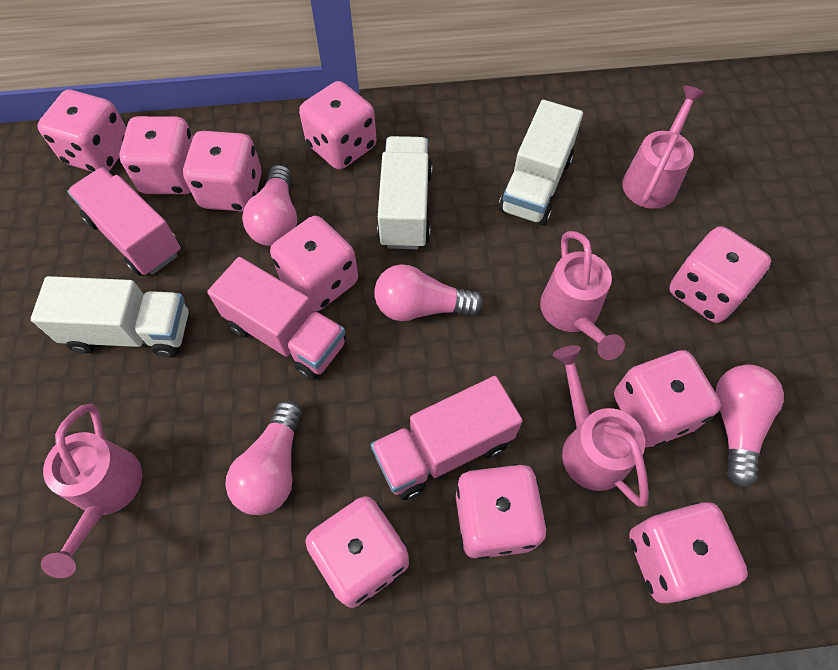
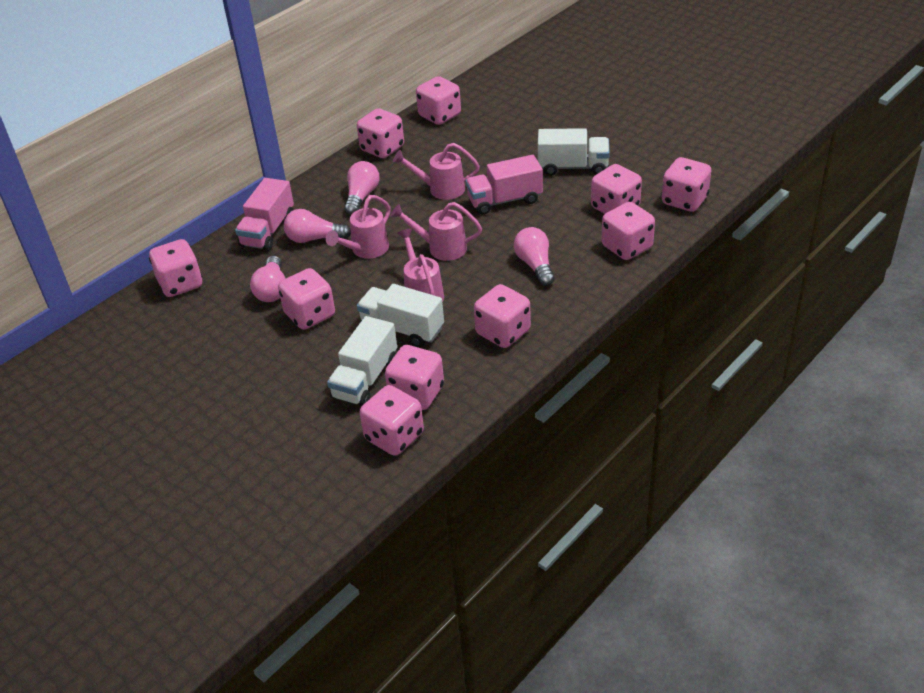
pink truck: 3 -> 2

